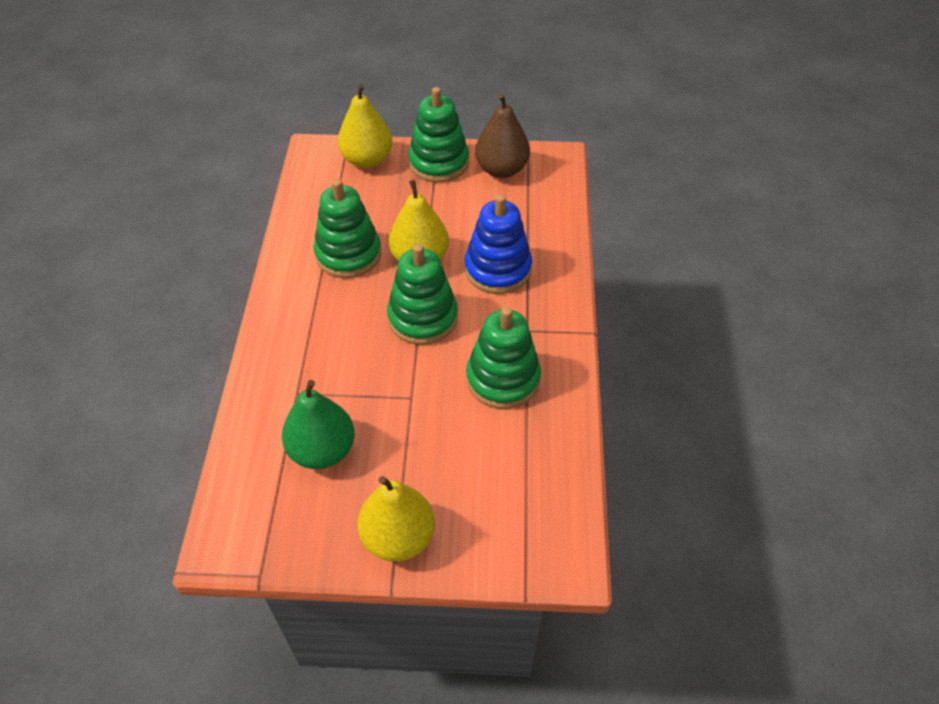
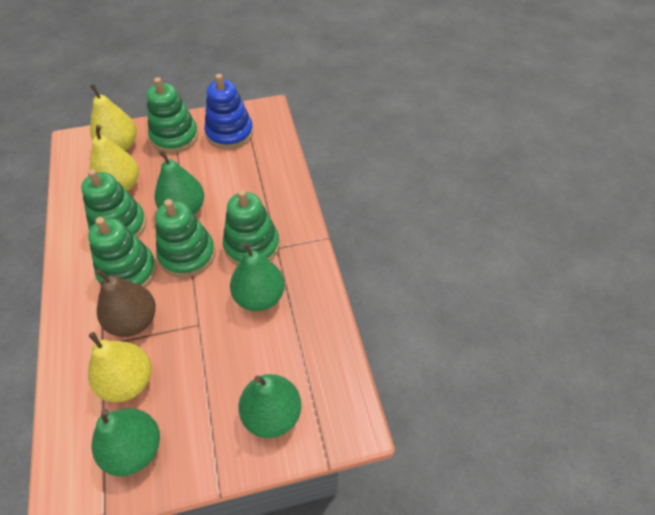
green pear: 1 -> 4
green stacking toy: 4 -> 5

